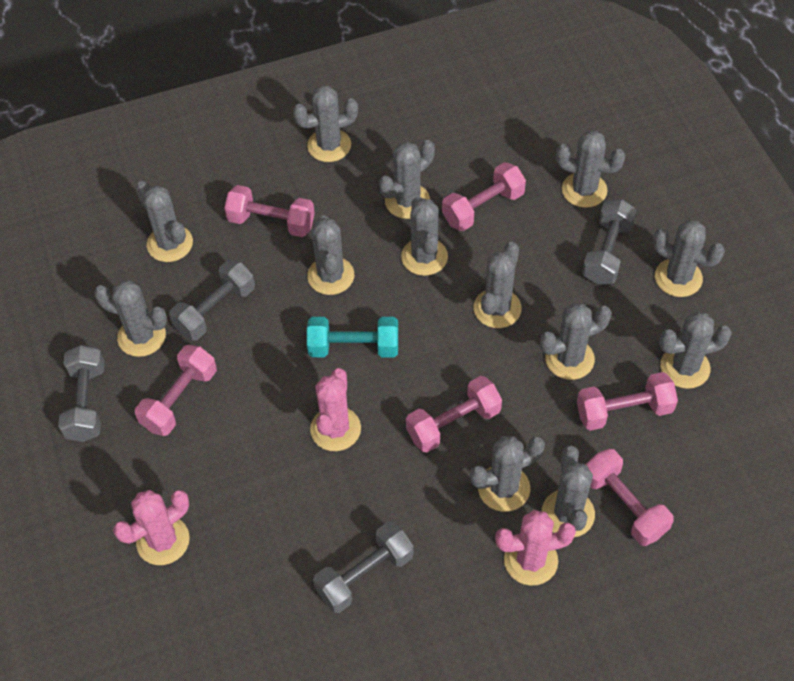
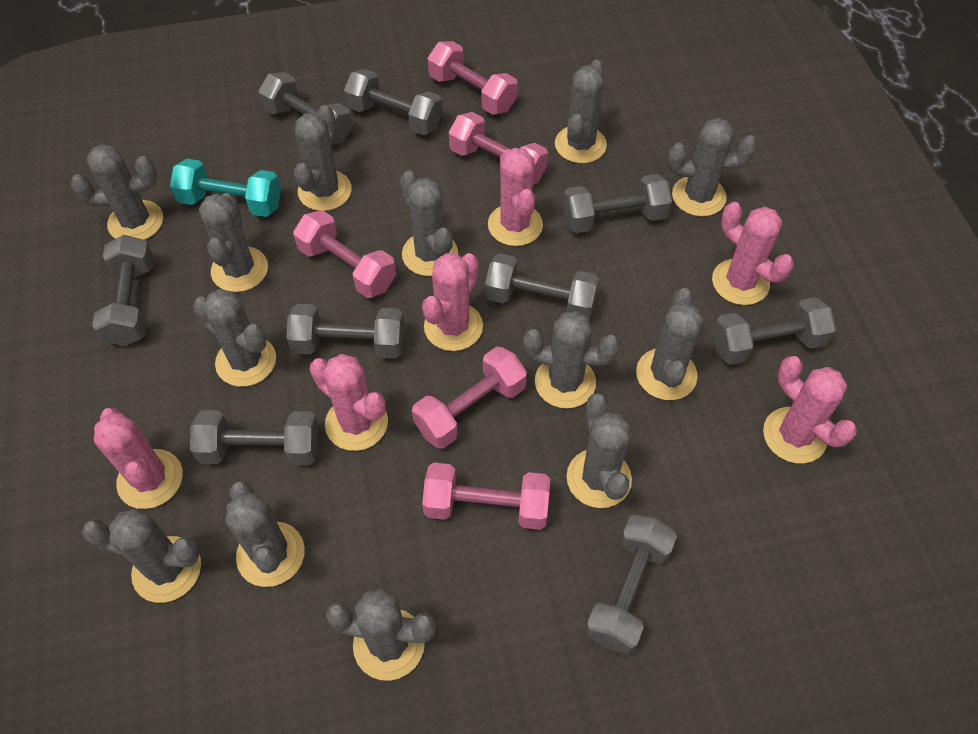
grey dumbbell: 4 -> 9
pink cactus: 3 -> 6
pink dumbbell: 6 -> 5

